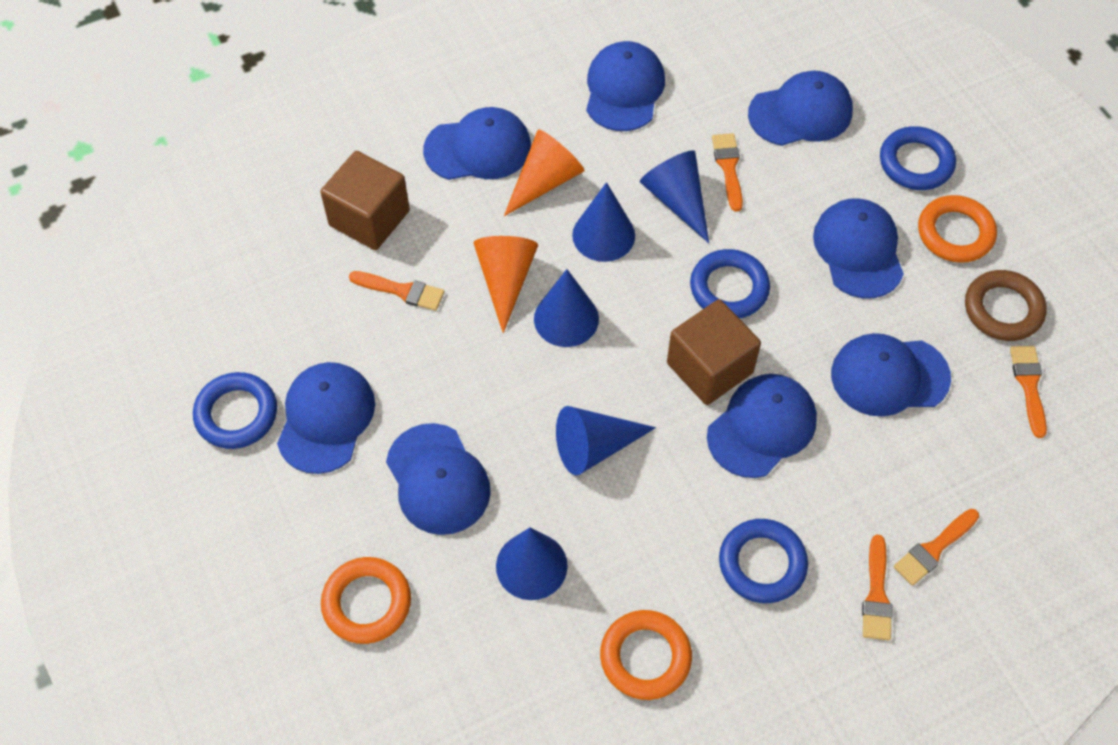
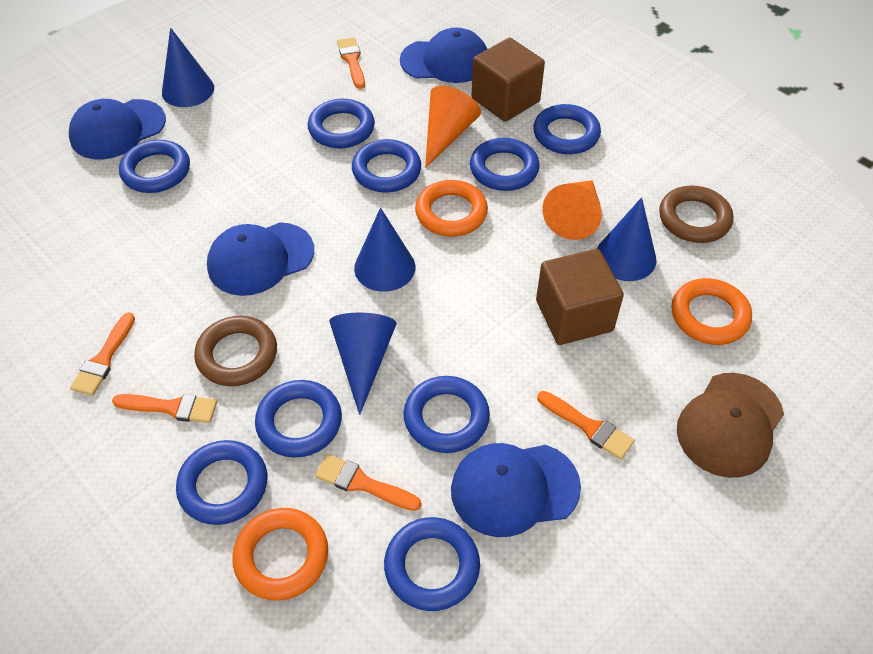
blue cap: 8 -> 4
blue cone: 5 -> 4
blue ring: 4 -> 9
brown cap: 0 -> 1
brown ring: 1 -> 2

